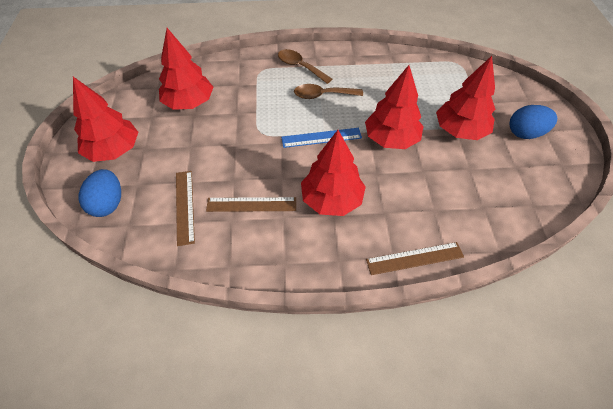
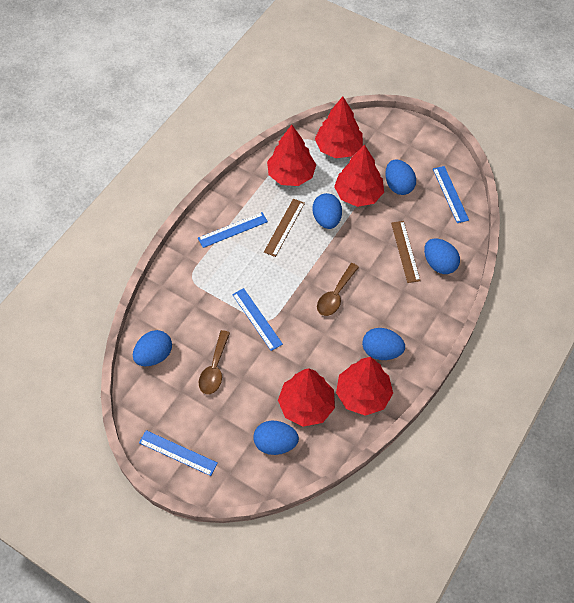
blue egg: 2 -> 6
blue ruler: 1 -> 4
brown ruler: 3 -> 2

